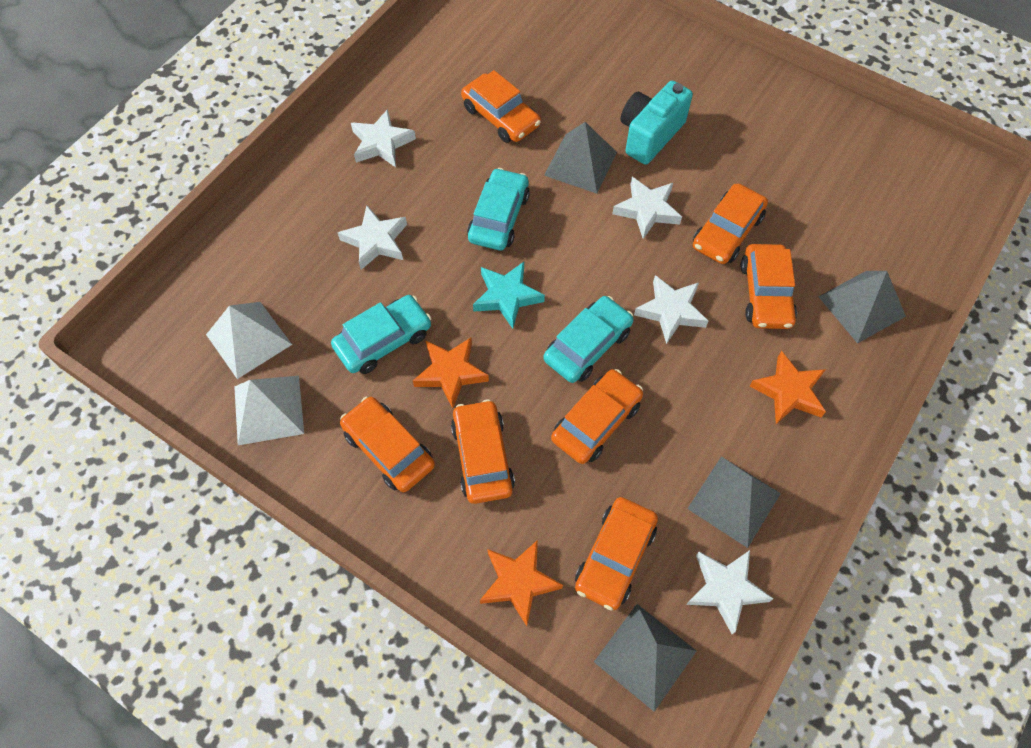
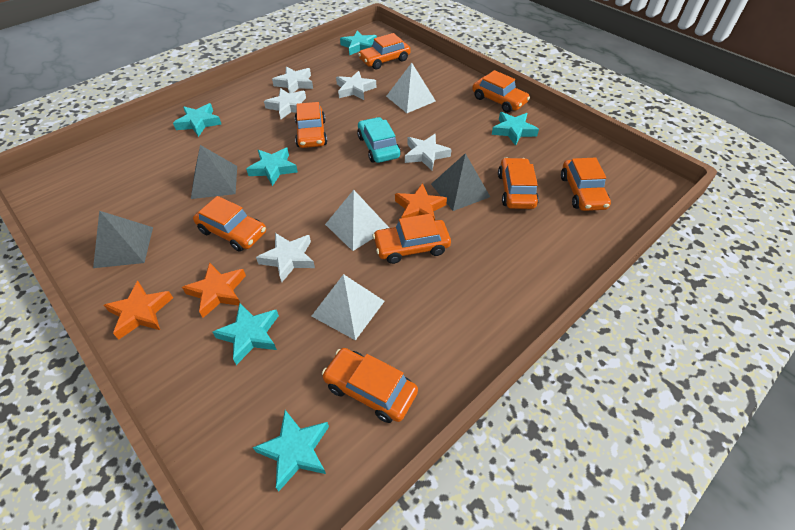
grey pyramid: 4 -> 3
orange car: 7 -> 8
turquoise camera: 1 -> 0
turquoise car: 3 -> 1
turquoise star: 1 -> 6
white pyramid: 2 -> 3

